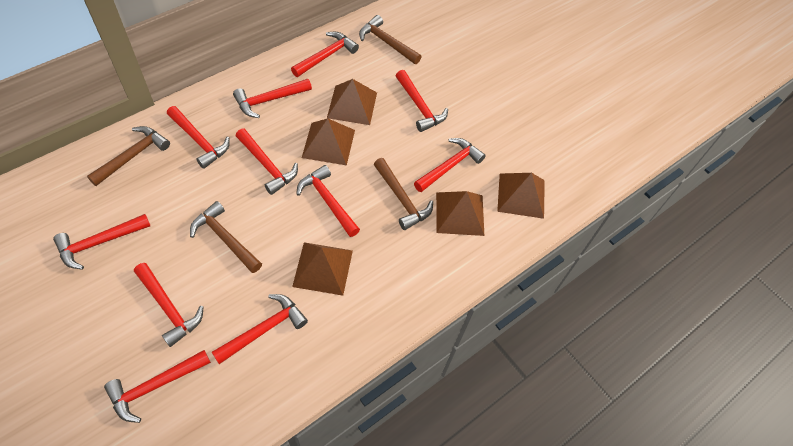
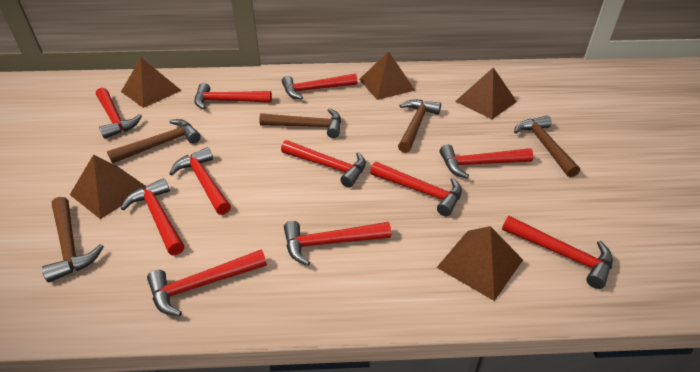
brown hammer: 4 -> 5

